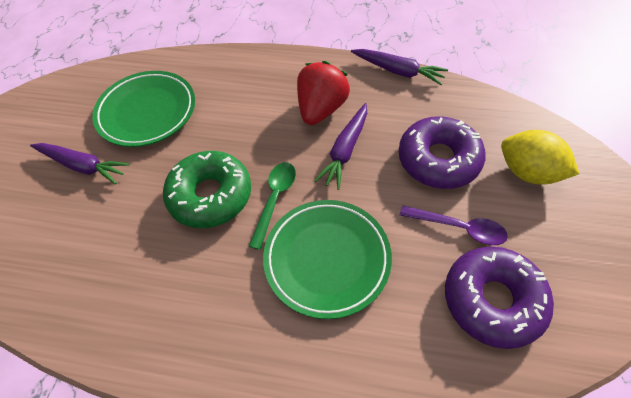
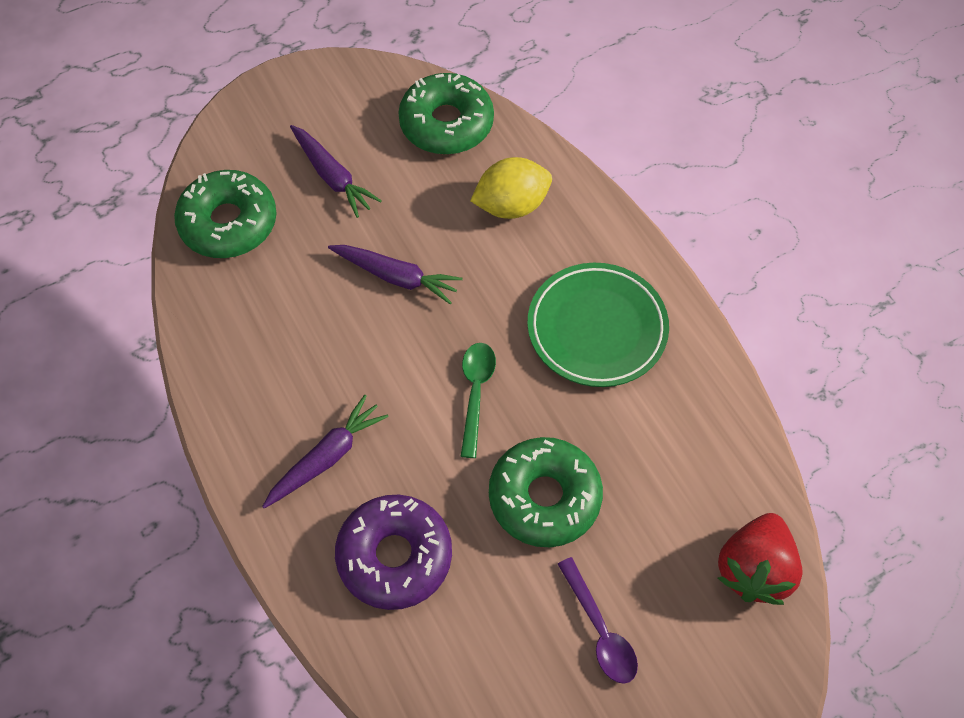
green donut: 1 -> 3
green plate: 2 -> 1
purple donut: 2 -> 1

